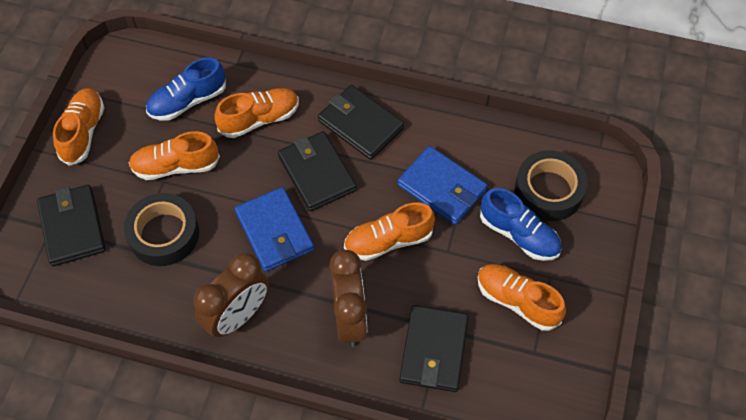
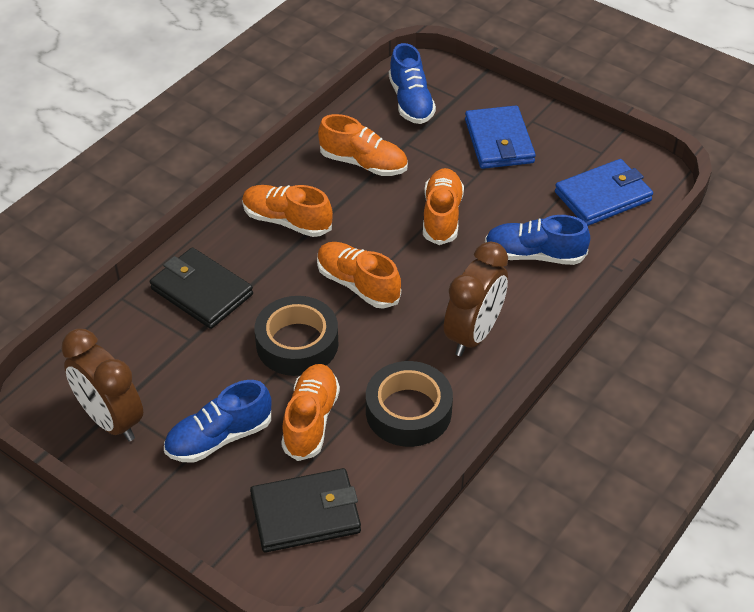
black wallet: 4 -> 2
blue shoe: 2 -> 3

